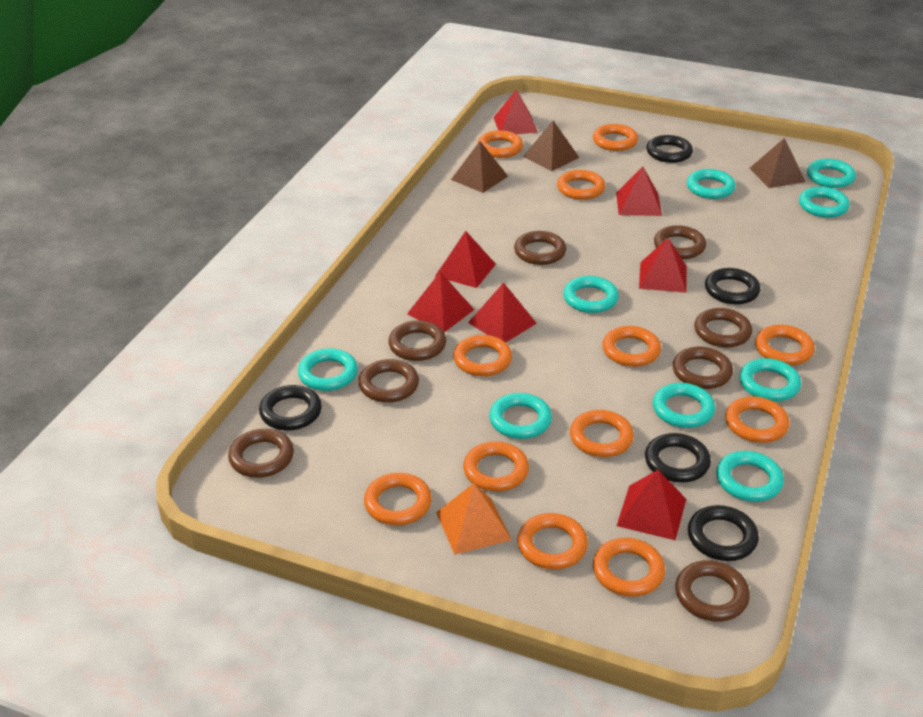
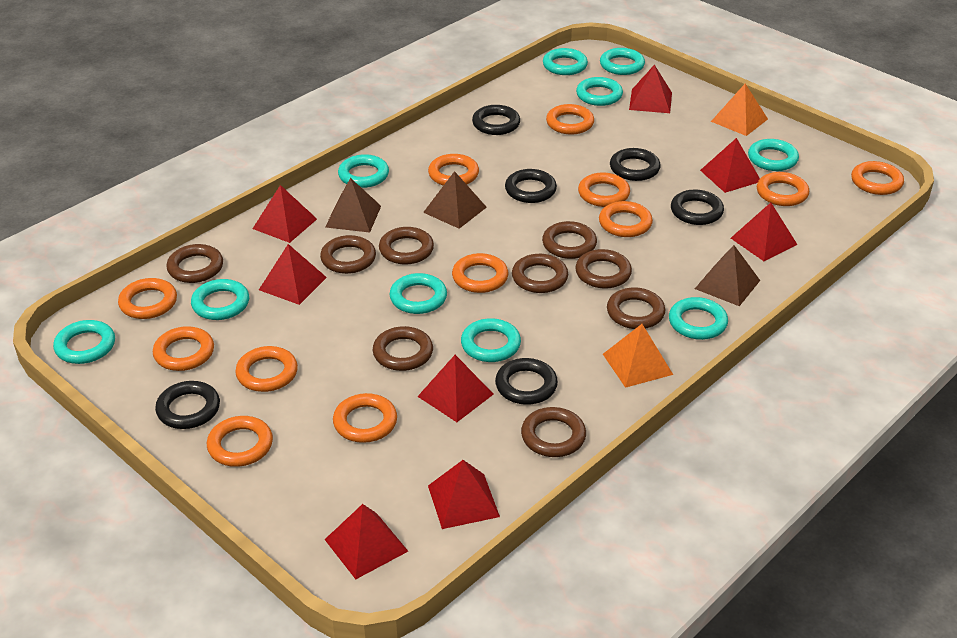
black ring: 5 -> 6
brown ring: 8 -> 9
orange pyramid: 1 -> 2
red pyramid: 7 -> 8
turquoise ring: 9 -> 10

